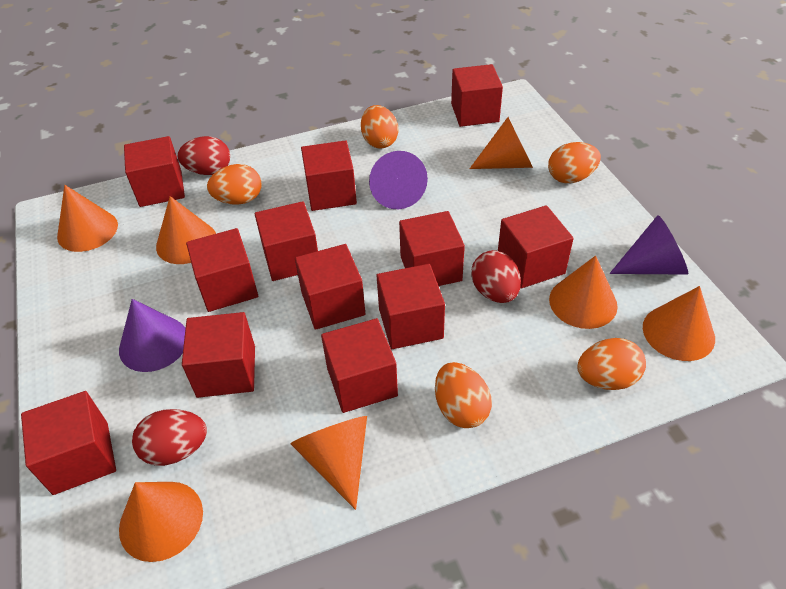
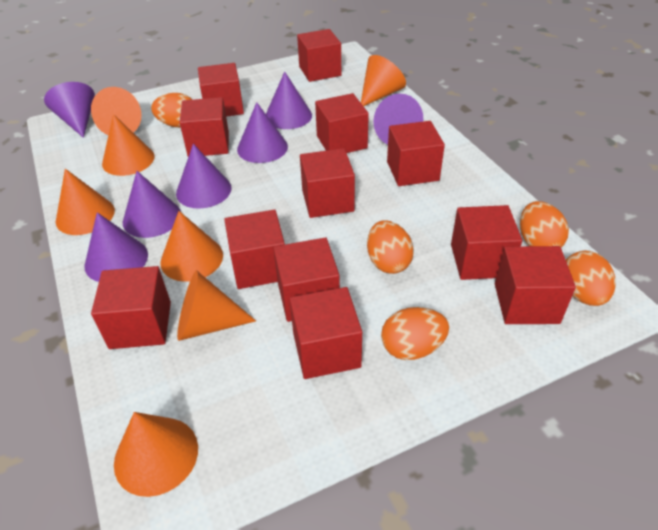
purple cone: 3 -> 7
red egg: 3 -> 0

